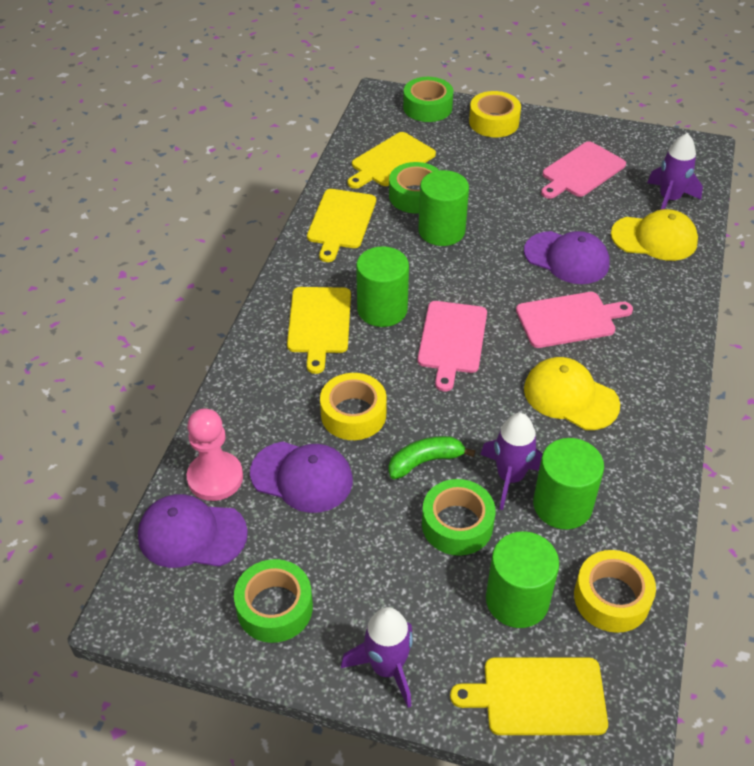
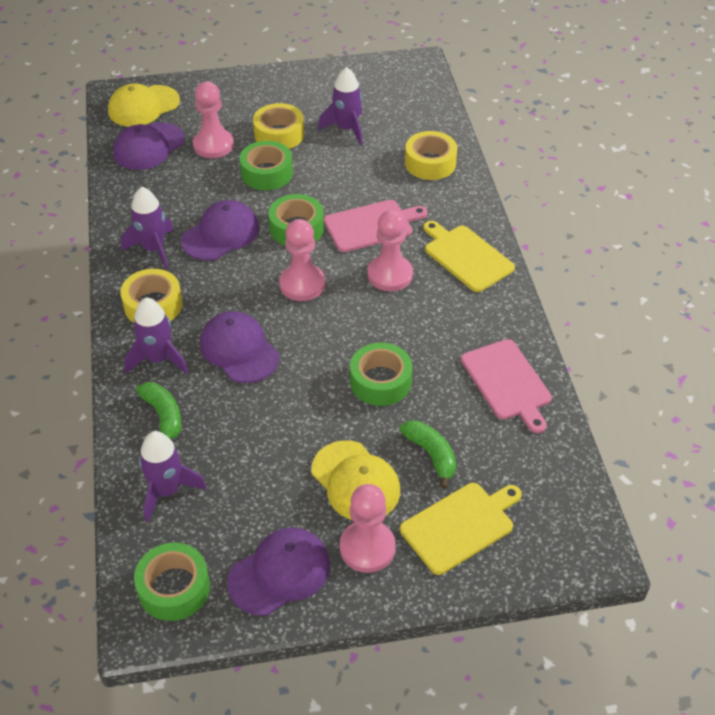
green banana: 1 -> 2
green cylinder: 4 -> 0
pink cutting board: 3 -> 2
pink pawn: 1 -> 4
purple cap: 3 -> 4
purple rocket: 3 -> 4
yellow cutting board: 4 -> 2

